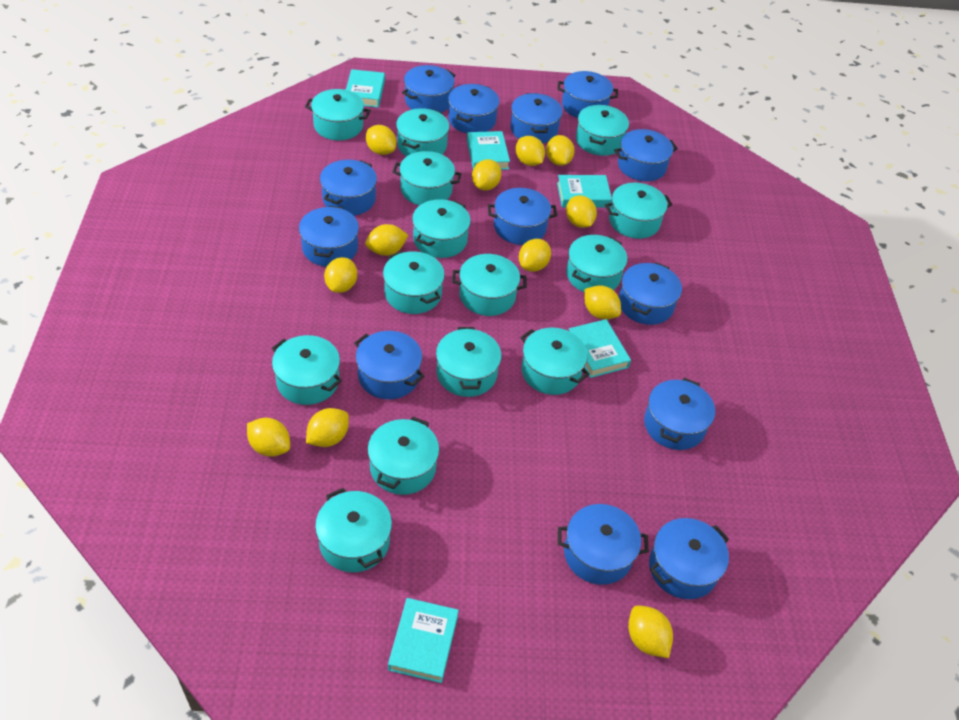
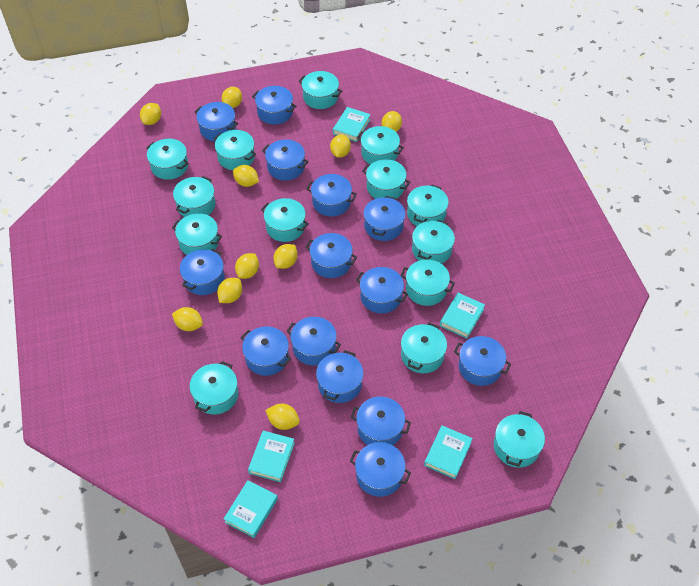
blue pot: 13 -> 14
yellow lemon: 12 -> 10

